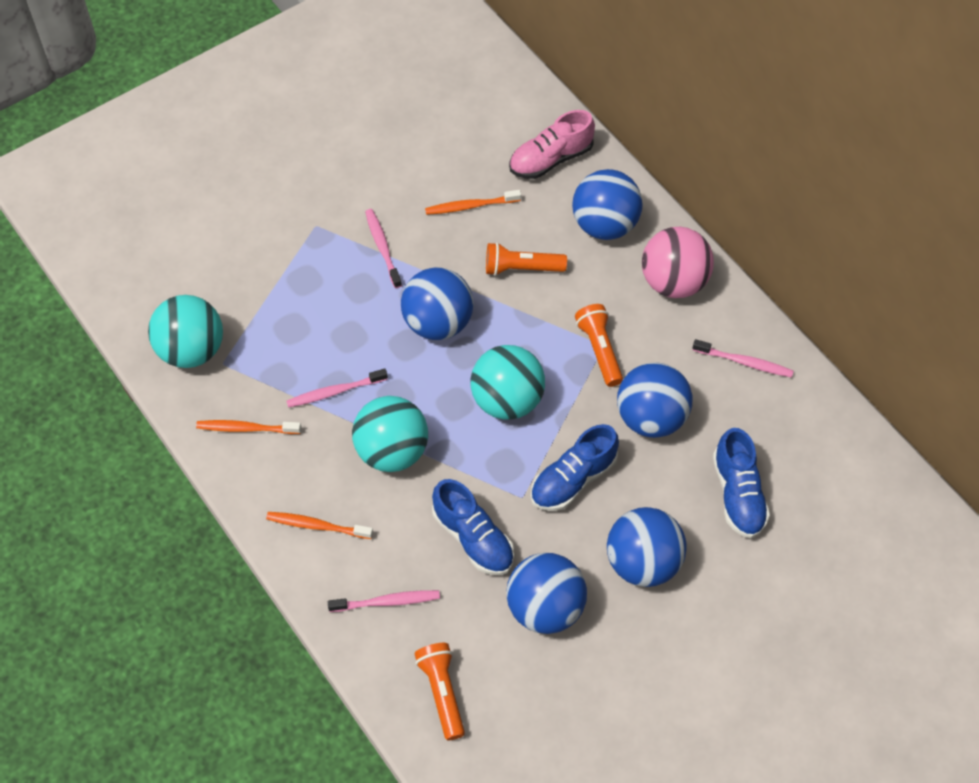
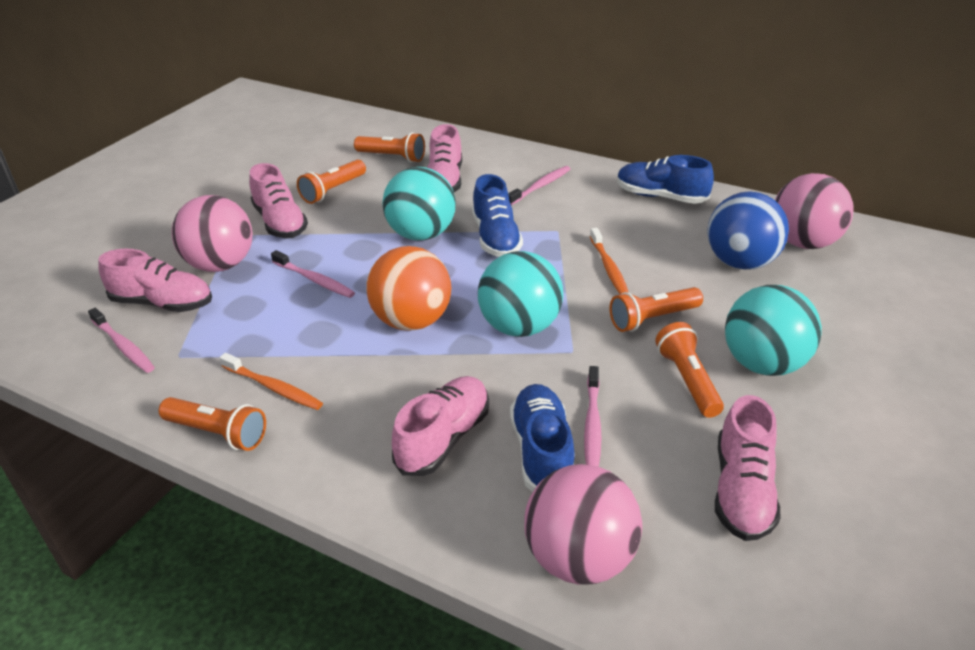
blue ball: 5 -> 1
orange ball: 0 -> 1
orange flashlight: 3 -> 5
orange toothbrush: 3 -> 2
pink ball: 1 -> 3
pink shoe: 1 -> 5

